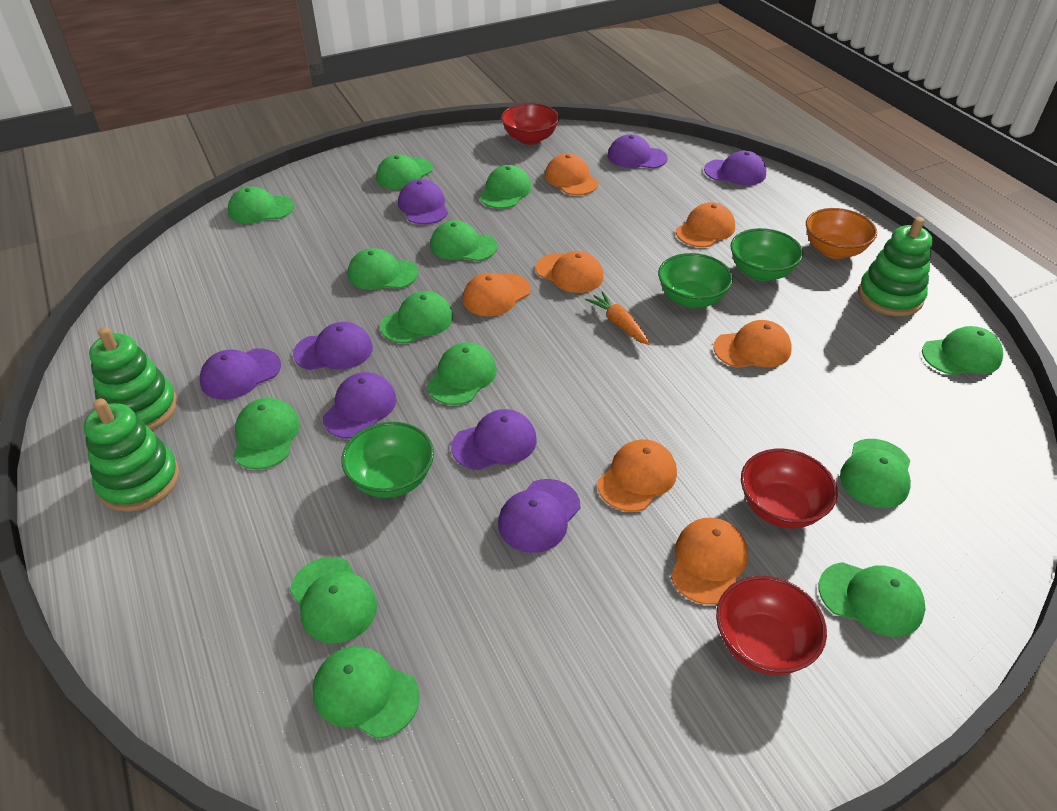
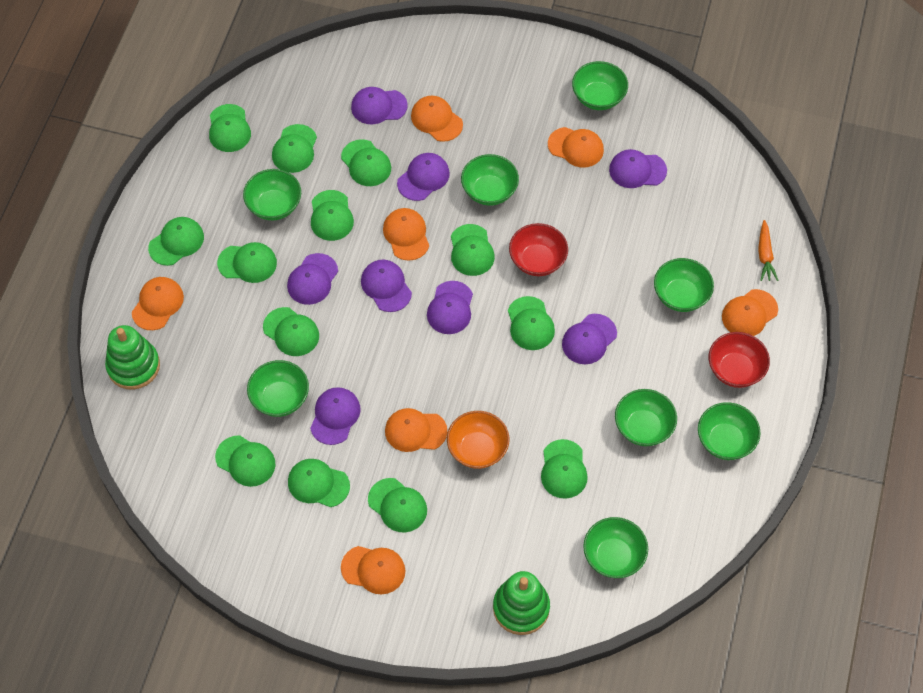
green bowl: 3 -> 8
green stacking toy: 3 -> 2
red bowl: 3 -> 2

